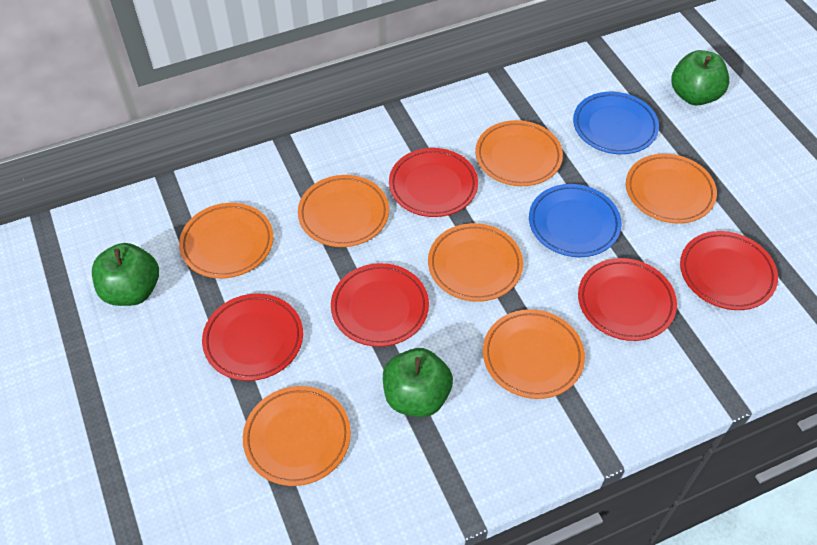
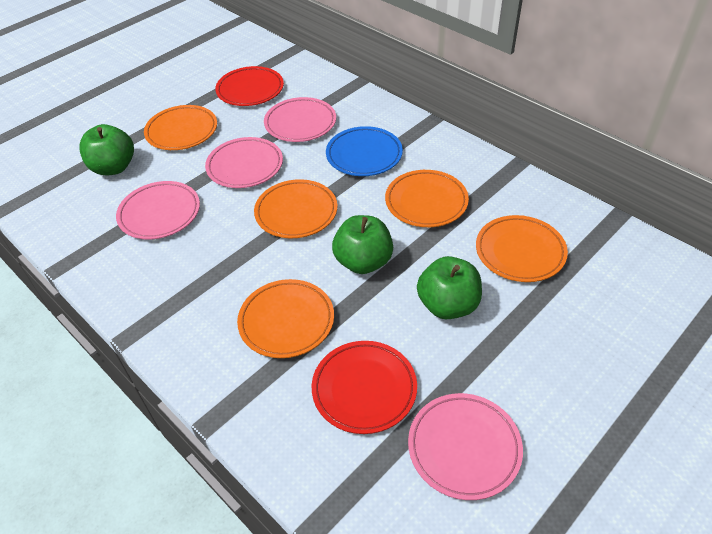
blue plate: 2 -> 1
orange plate: 7 -> 5
pink plate: 0 -> 4
red plate: 5 -> 2

